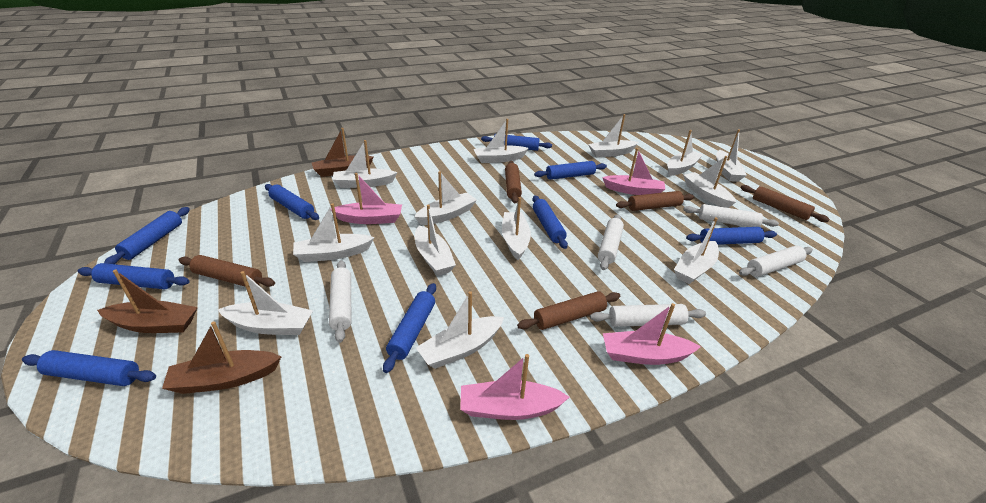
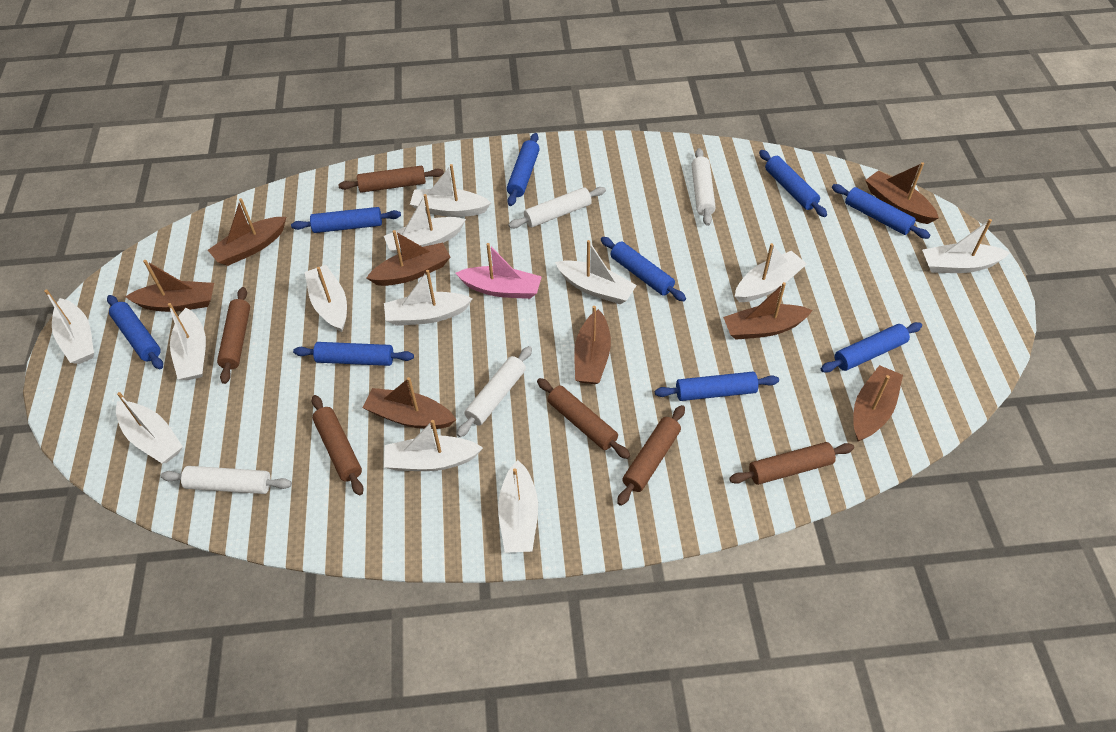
brown boat: 3 -> 8
brown rolling pin: 5 -> 6
pink boat: 4 -> 1
white boat: 13 -> 12
white rolling pin: 5 -> 4

